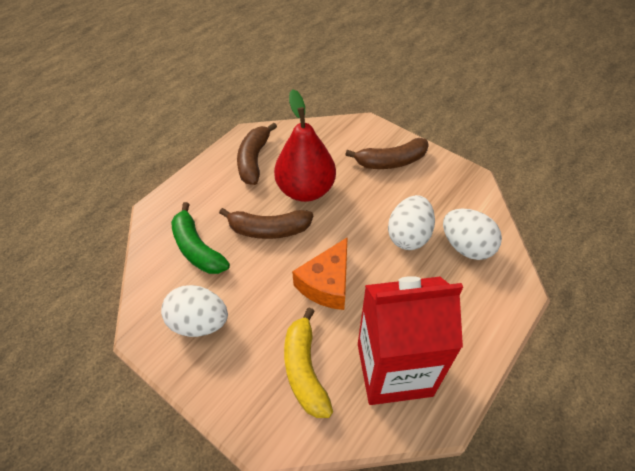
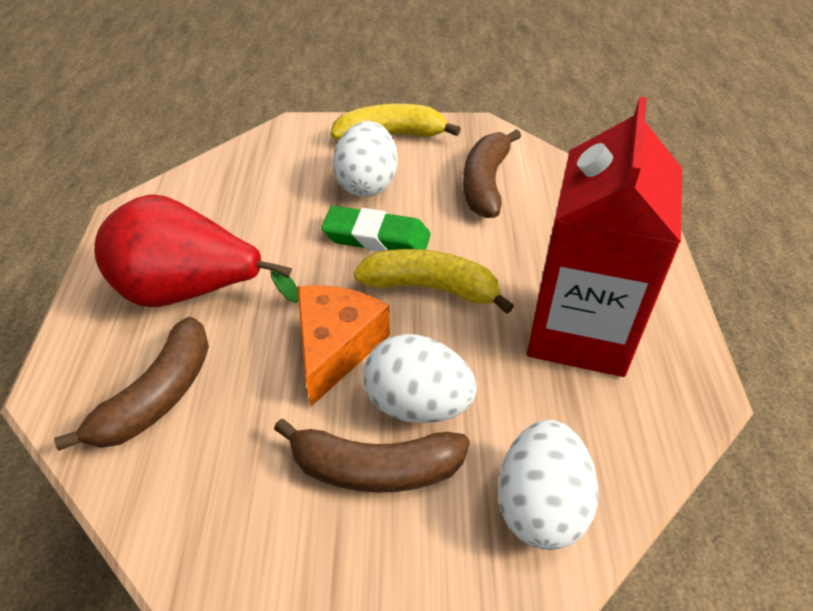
green banana: 1 -> 0
green eraser: 0 -> 1
yellow banana: 1 -> 2

